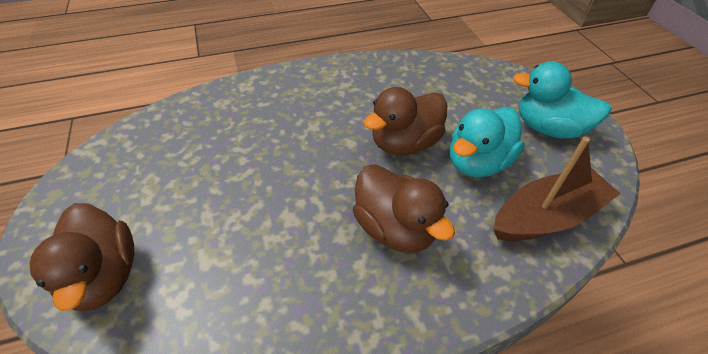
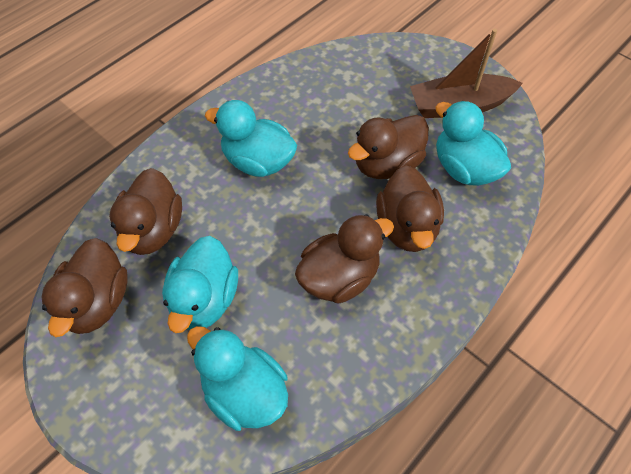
brown duck: 3 -> 5
turquoise duck: 2 -> 4

